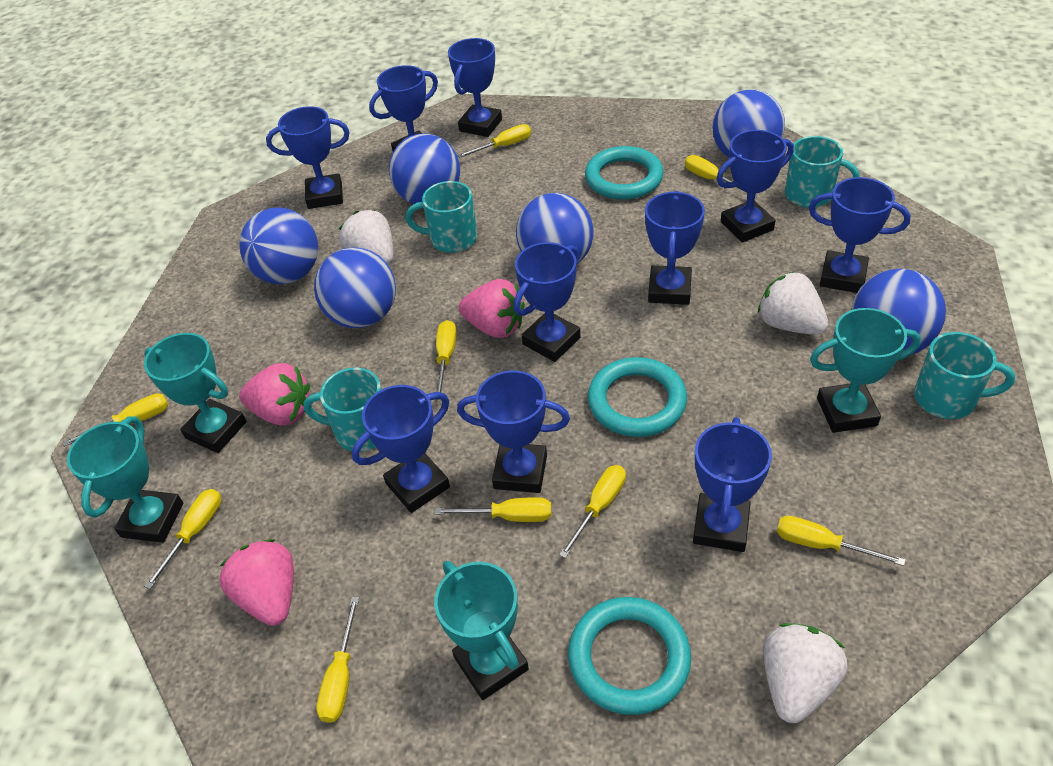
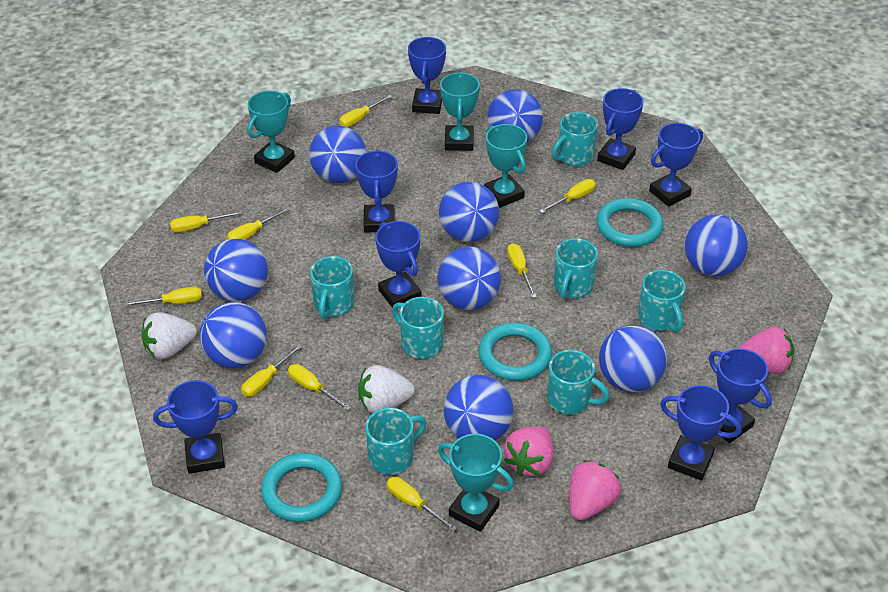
blue ball: 6 -> 9
blue trophy: 10 -> 8
turquoise mug: 4 -> 7
white strawberry: 3 -> 2

